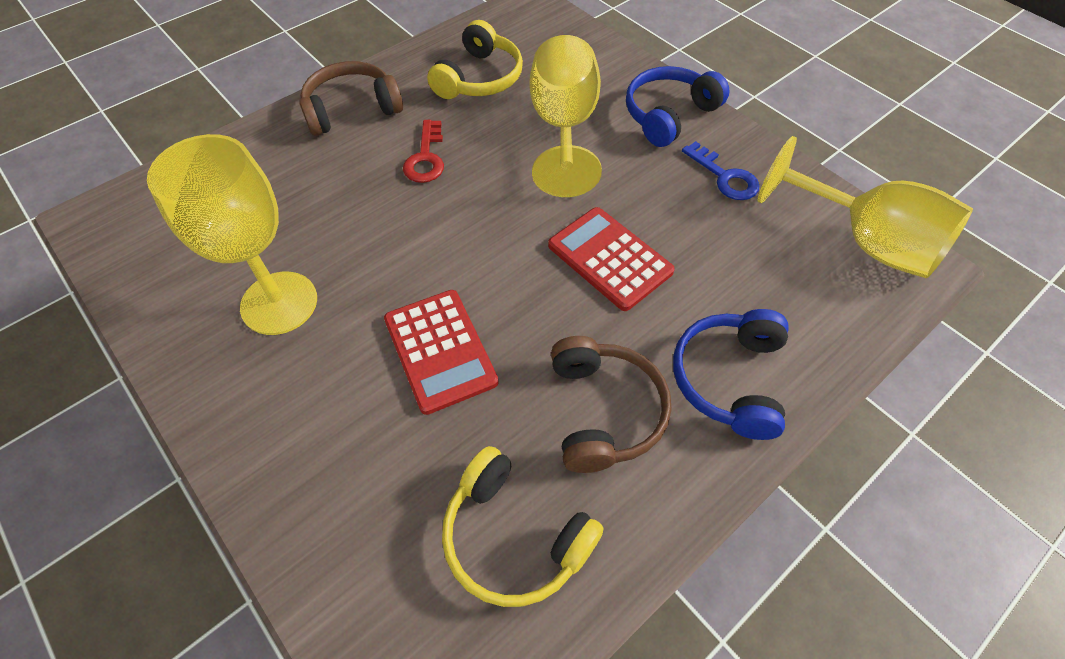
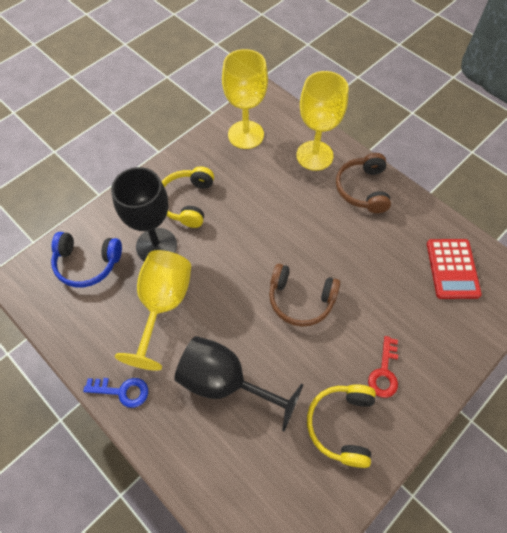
black goblet: 0 -> 2
blue headphones: 2 -> 1
red calculator: 2 -> 1

